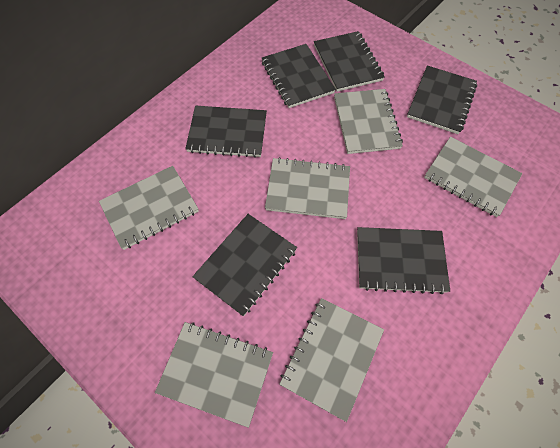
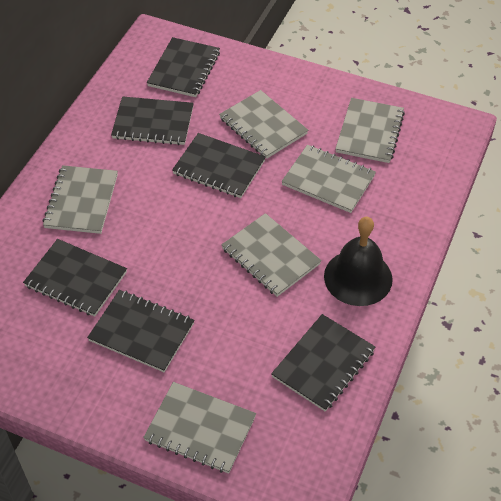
black bell: 0 -> 1

